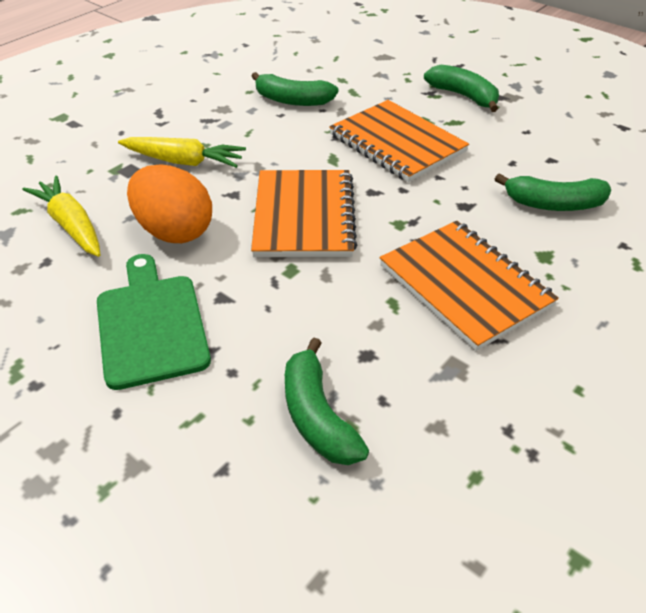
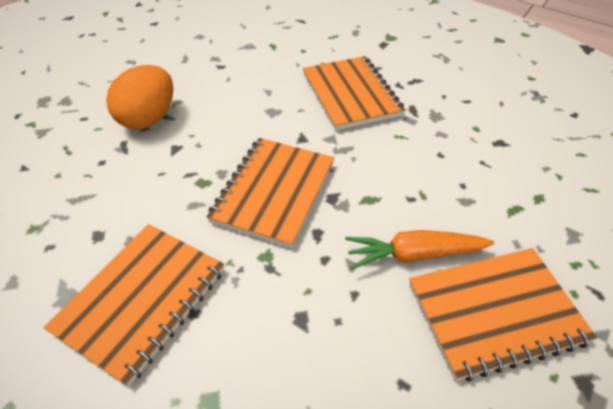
green banana: 4 -> 0
green cutting board: 1 -> 0
orange carrot: 0 -> 1
orange notebook: 3 -> 4
yellow carrot: 2 -> 0

